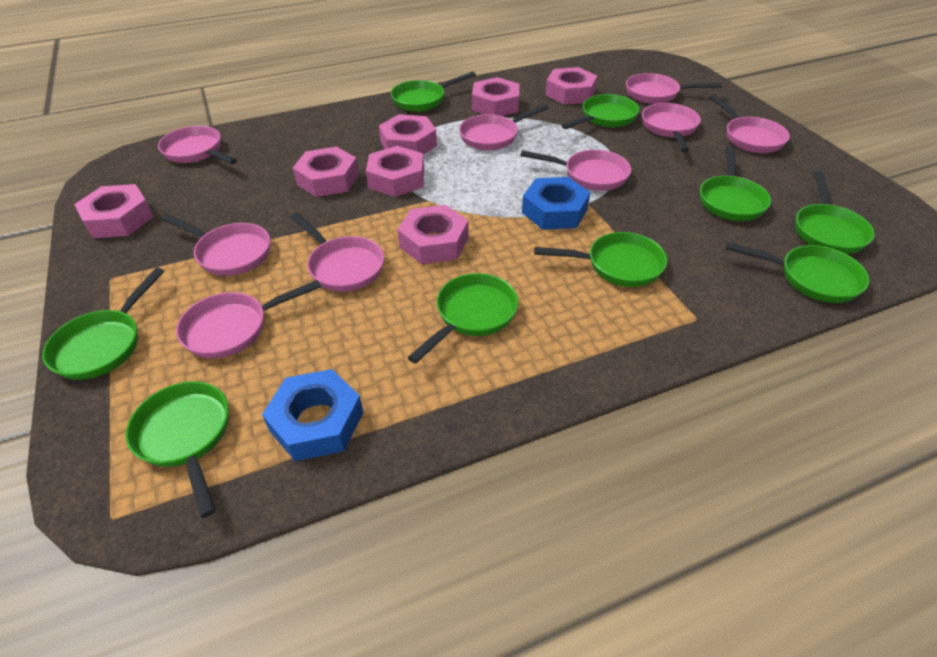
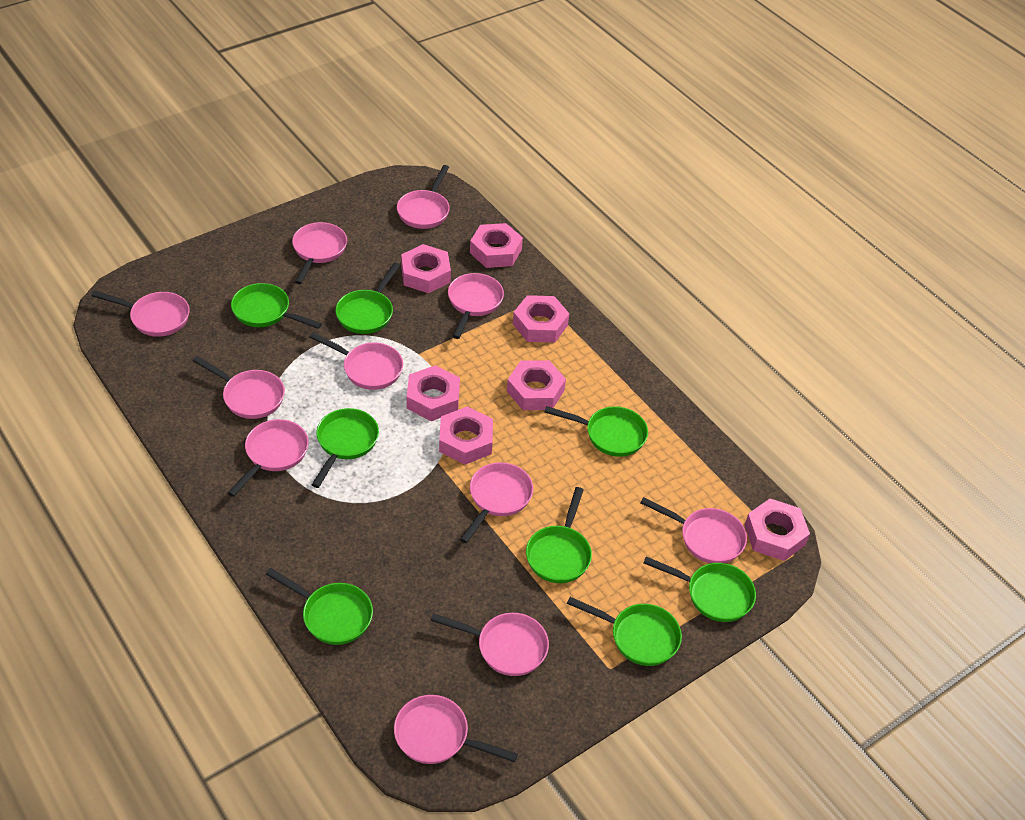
blue nut: 2 -> 0
green pan: 9 -> 8
pink pan: 9 -> 11

